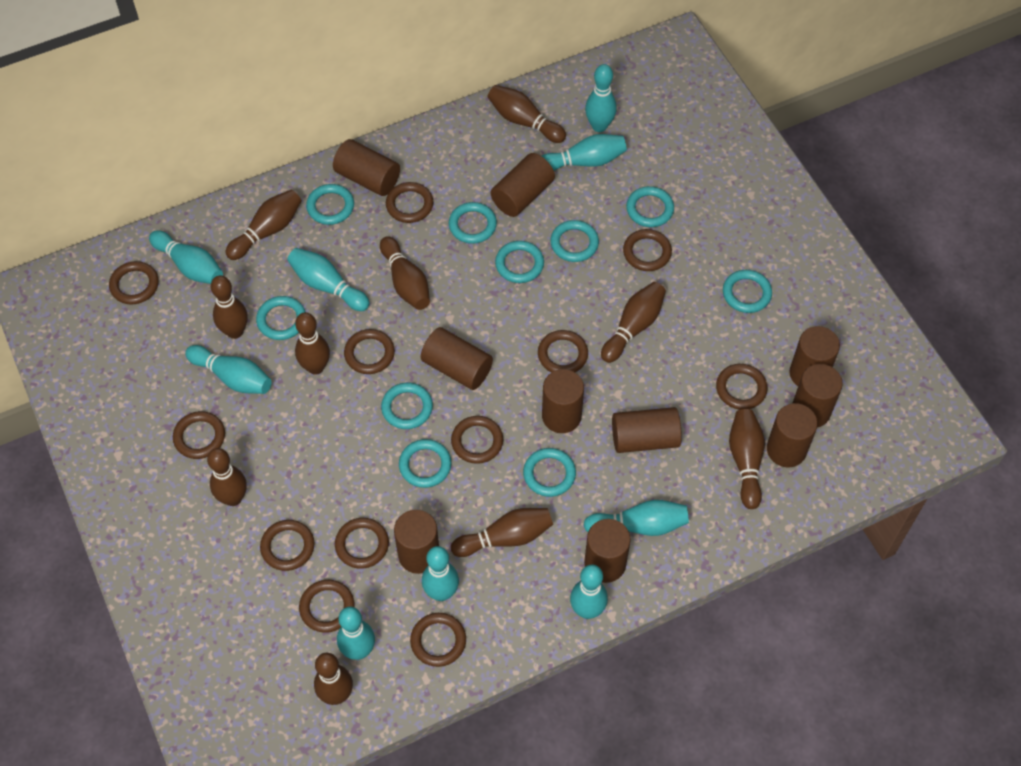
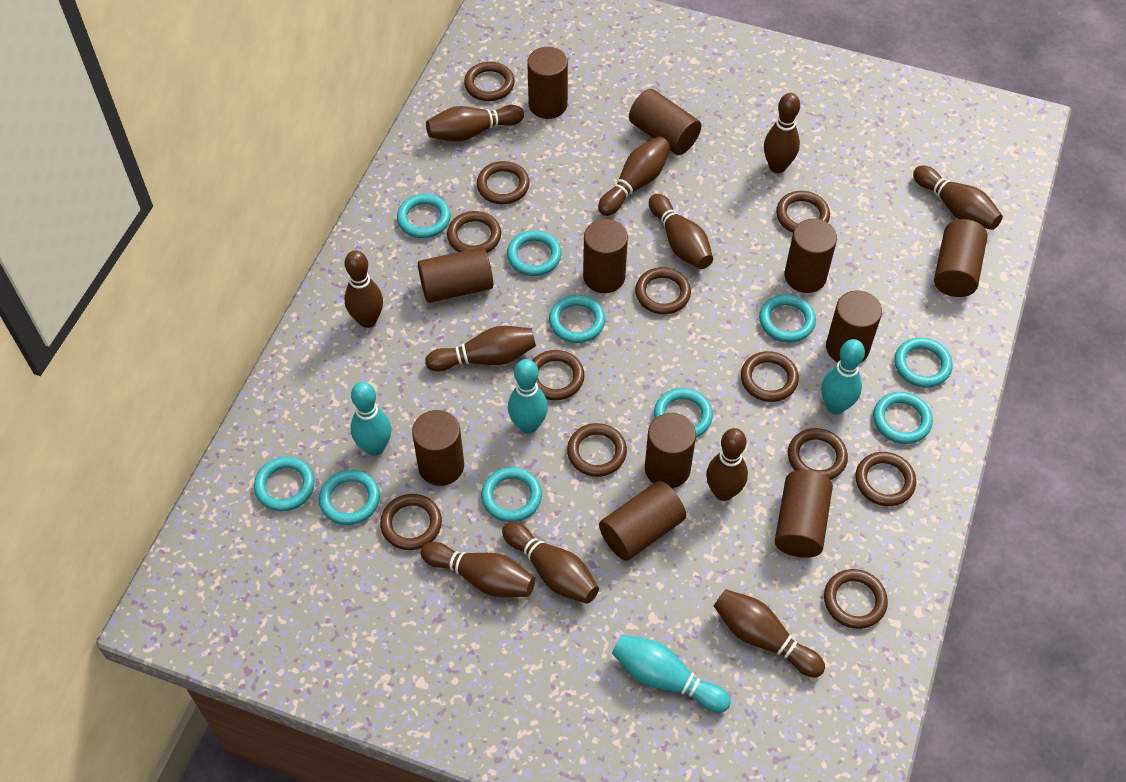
brown bowling pin: 10 -> 11
brown cylinder: 10 -> 11
turquoise bowling pin: 9 -> 4

